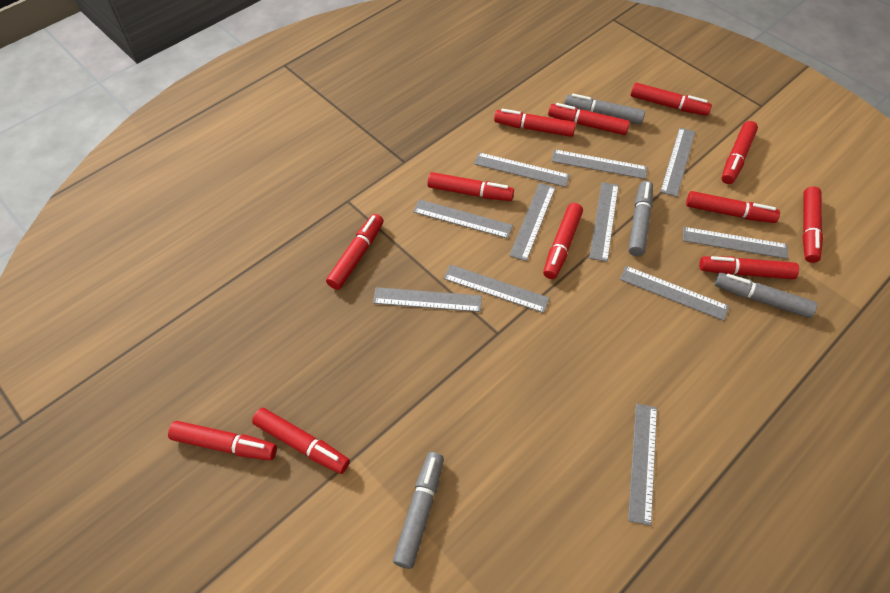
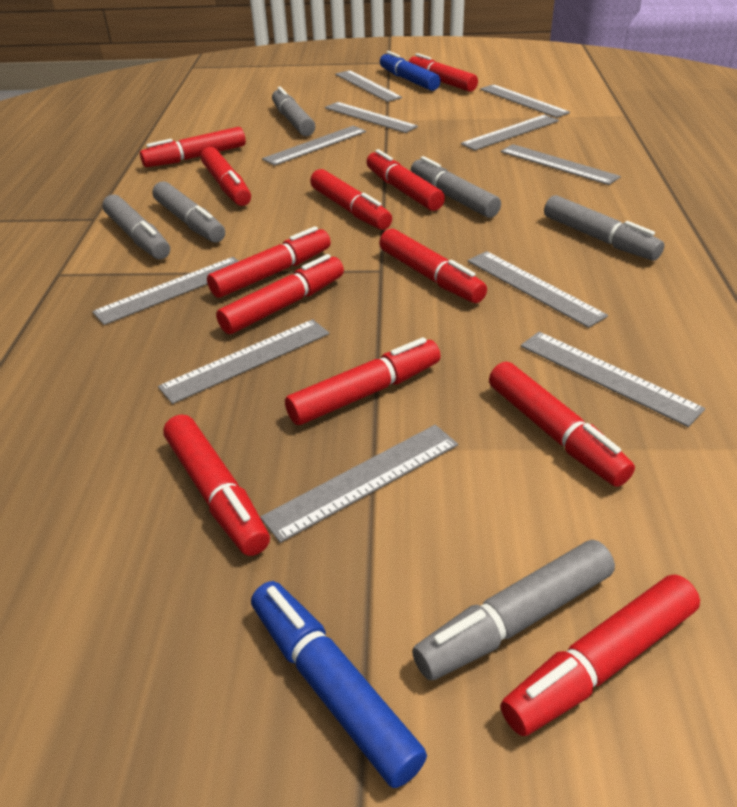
blue marker: 0 -> 2
grey marker: 4 -> 6

